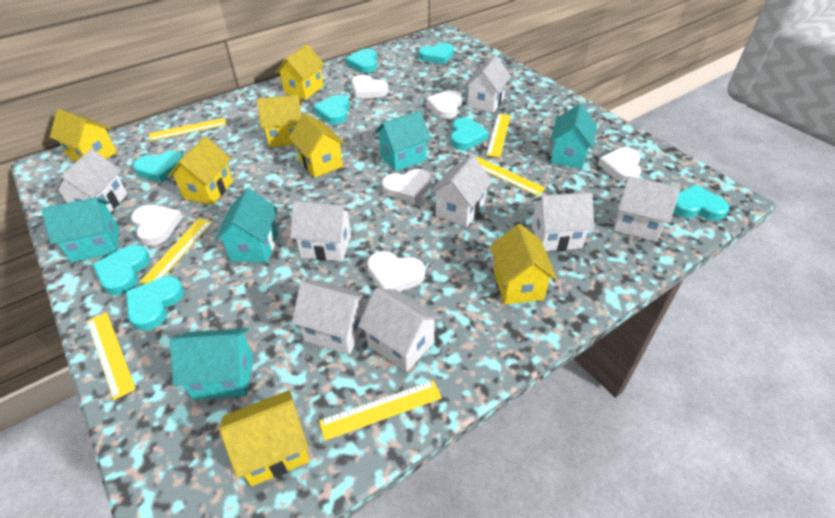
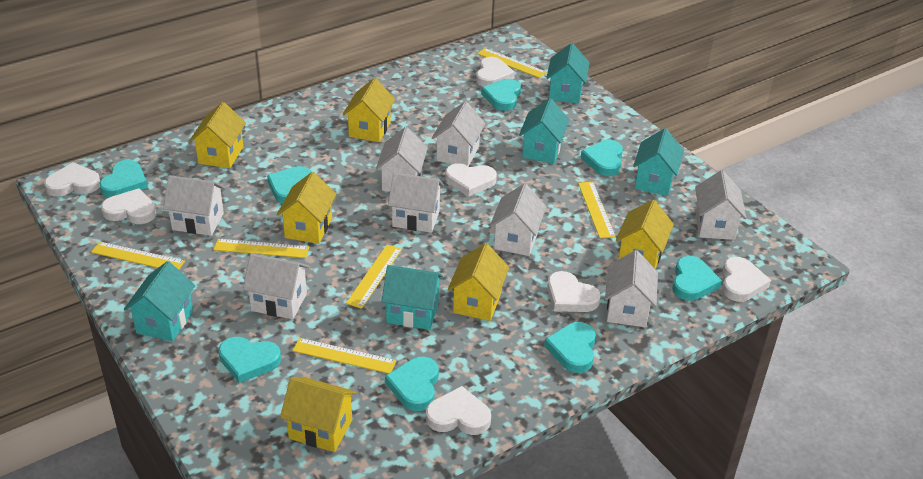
white heart: 6 -> 7
yellow house: 7 -> 6

